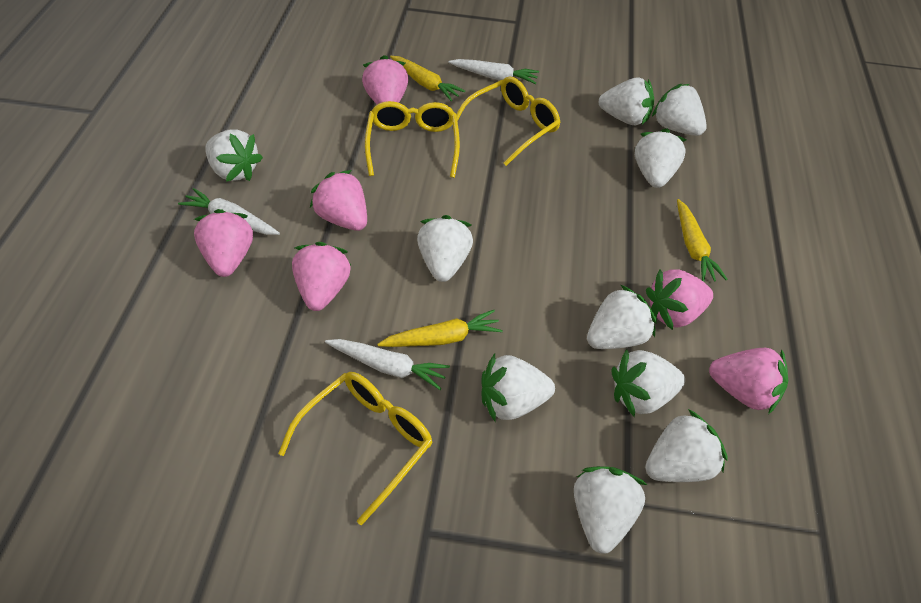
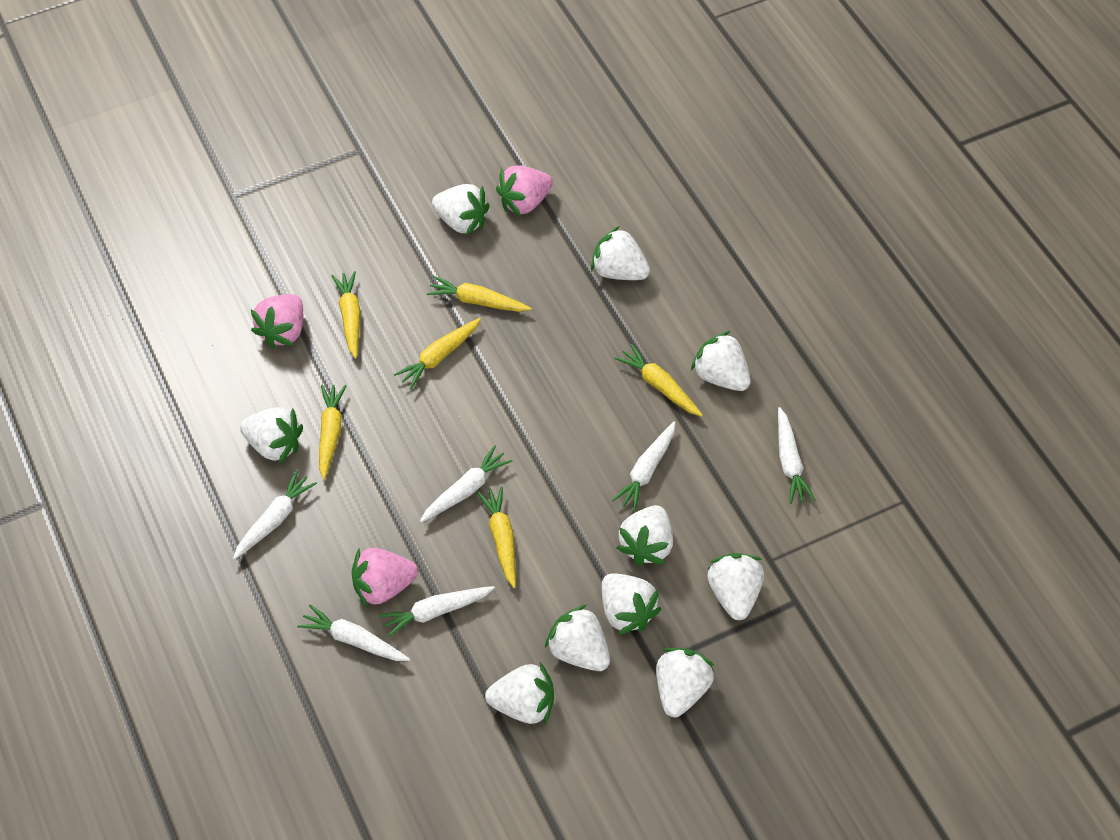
pink strawberry: 6 -> 3
white carrot: 3 -> 6
yellow carrot: 3 -> 6
yellow glasses: 3 -> 0

